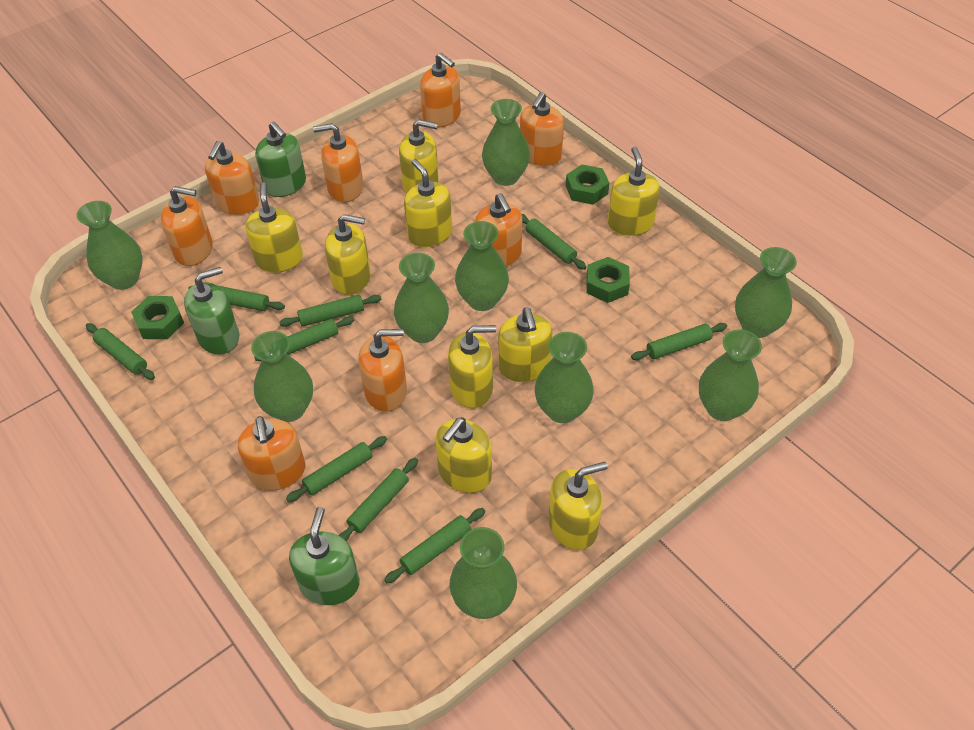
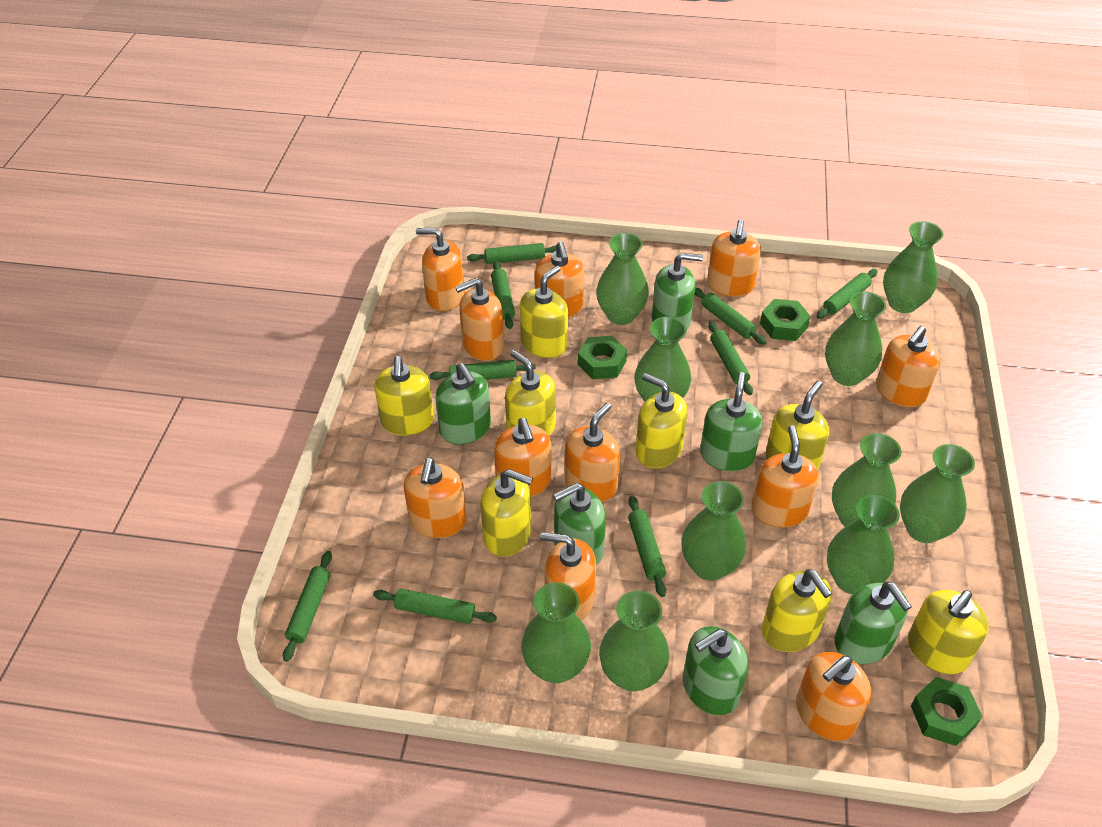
green soap dispenser: 3 -> 6
green vase: 9 -> 10
orange soap dispenser: 8 -> 11
yellow soap dispenser: 9 -> 8

